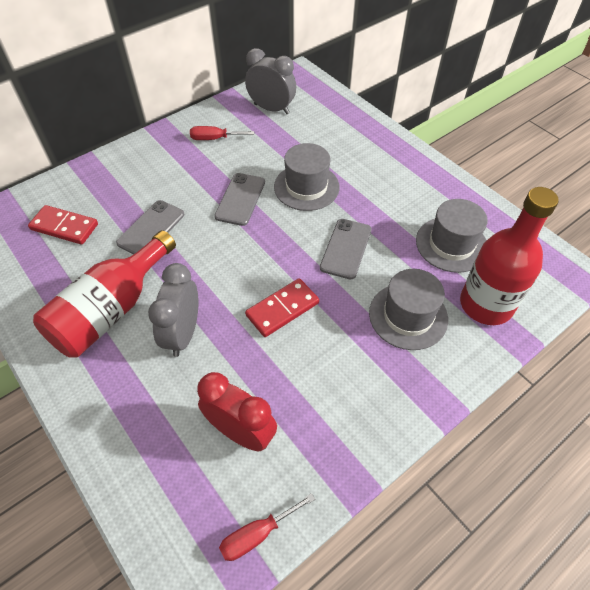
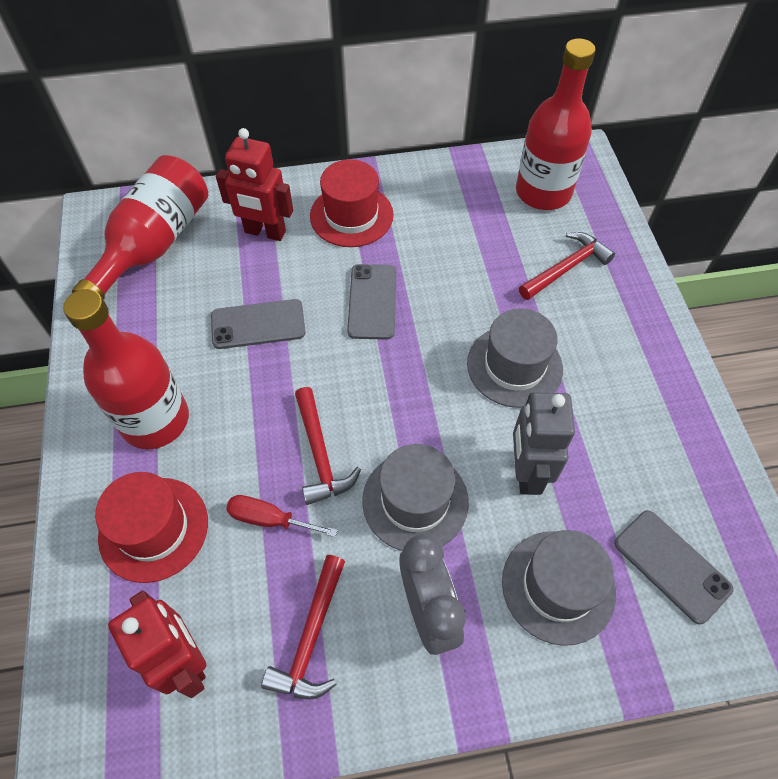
grey clock: 2 -> 1
grey robot: 0 -> 1
red bottle: 2 -> 3
red clock: 1 -> 0
red domino: 2 -> 0
red hammer: 0 -> 3
red hat: 0 -> 2
red robot: 0 -> 2
red screwdriver: 2 -> 1

